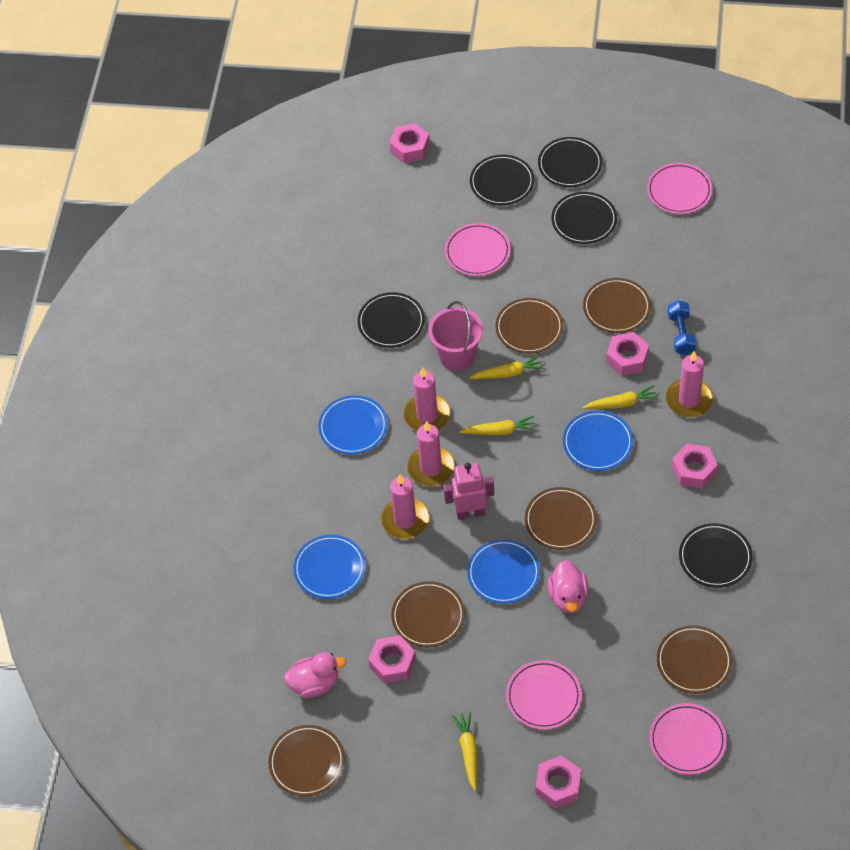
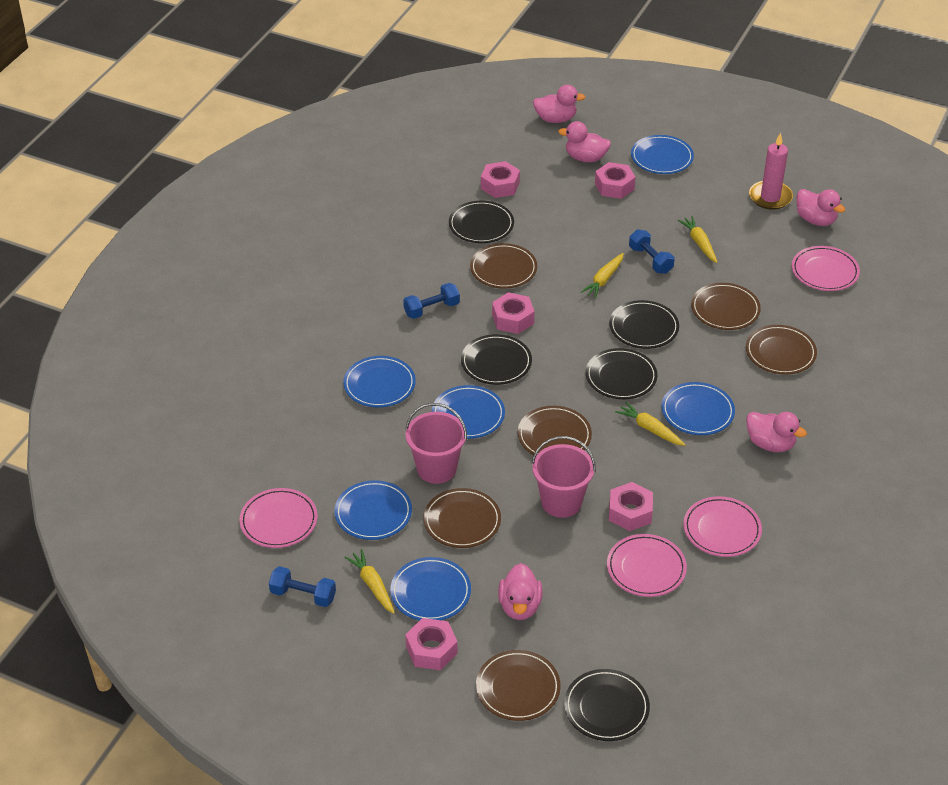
blue dumbbell: 1 -> 3
blue plate: 4 -> 6
pink bucket: 1 -> 2
pink candle: 4 -> 1
pink duck: 2 -> 5
pink robot: 1 -> 0

